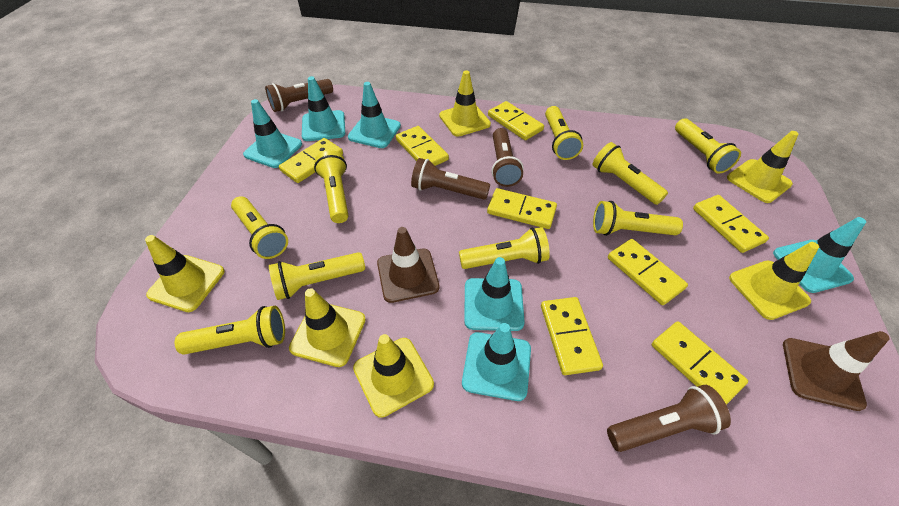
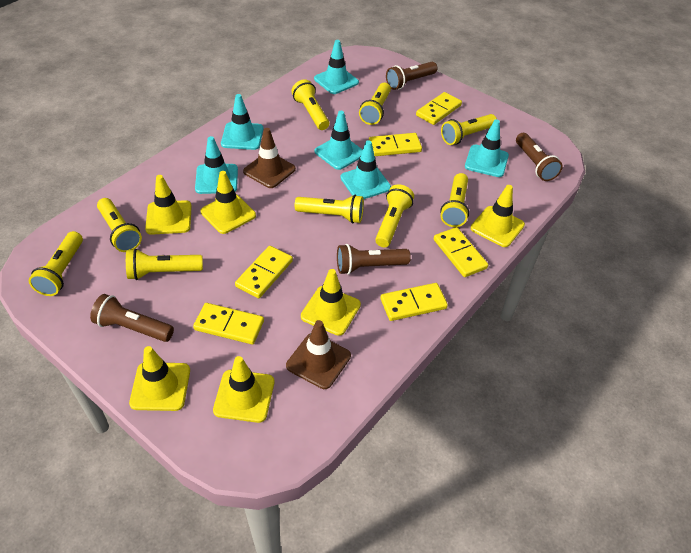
yellow domino: 8 -> 6

